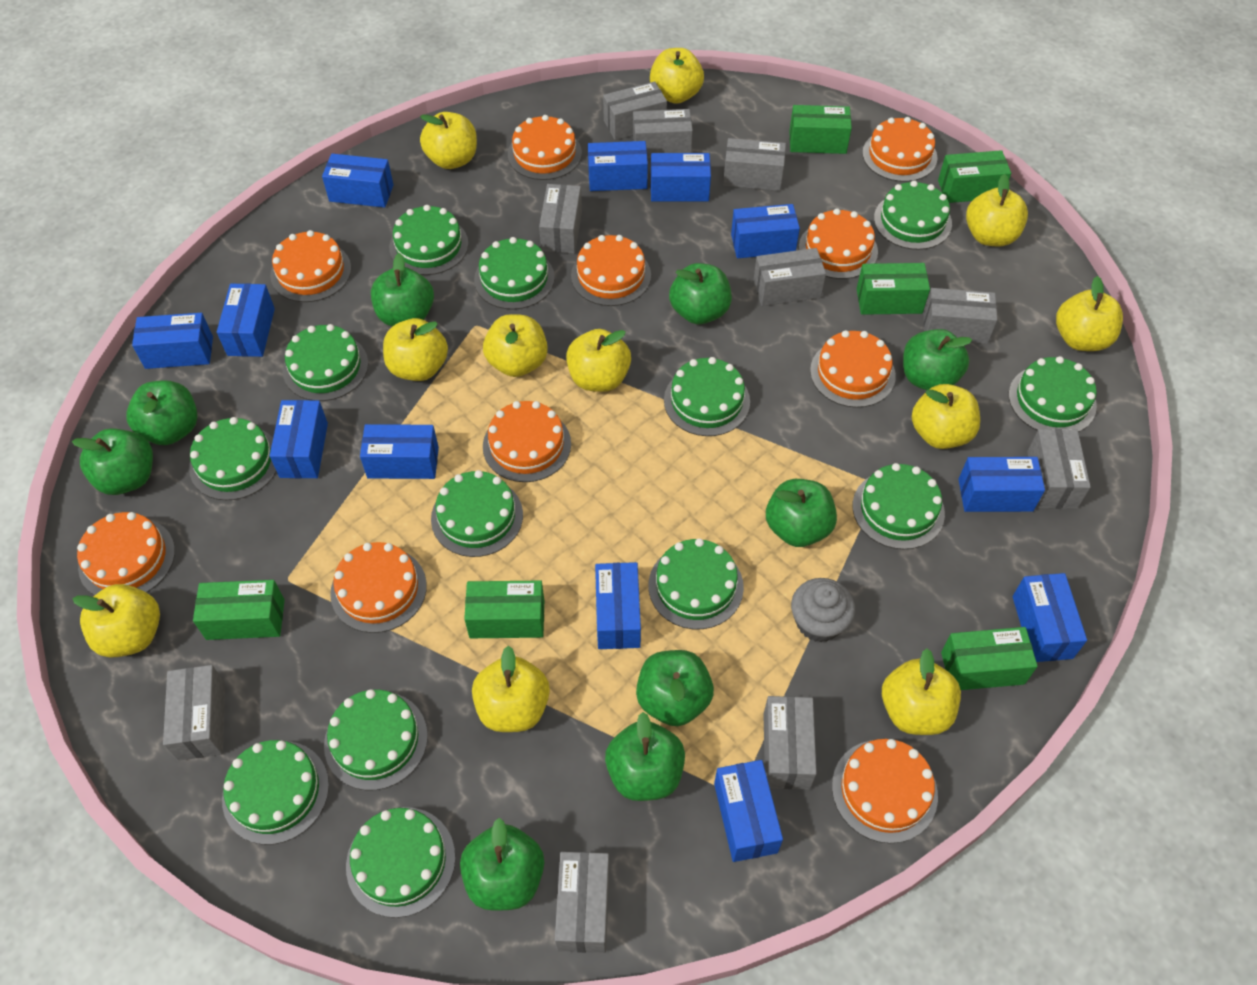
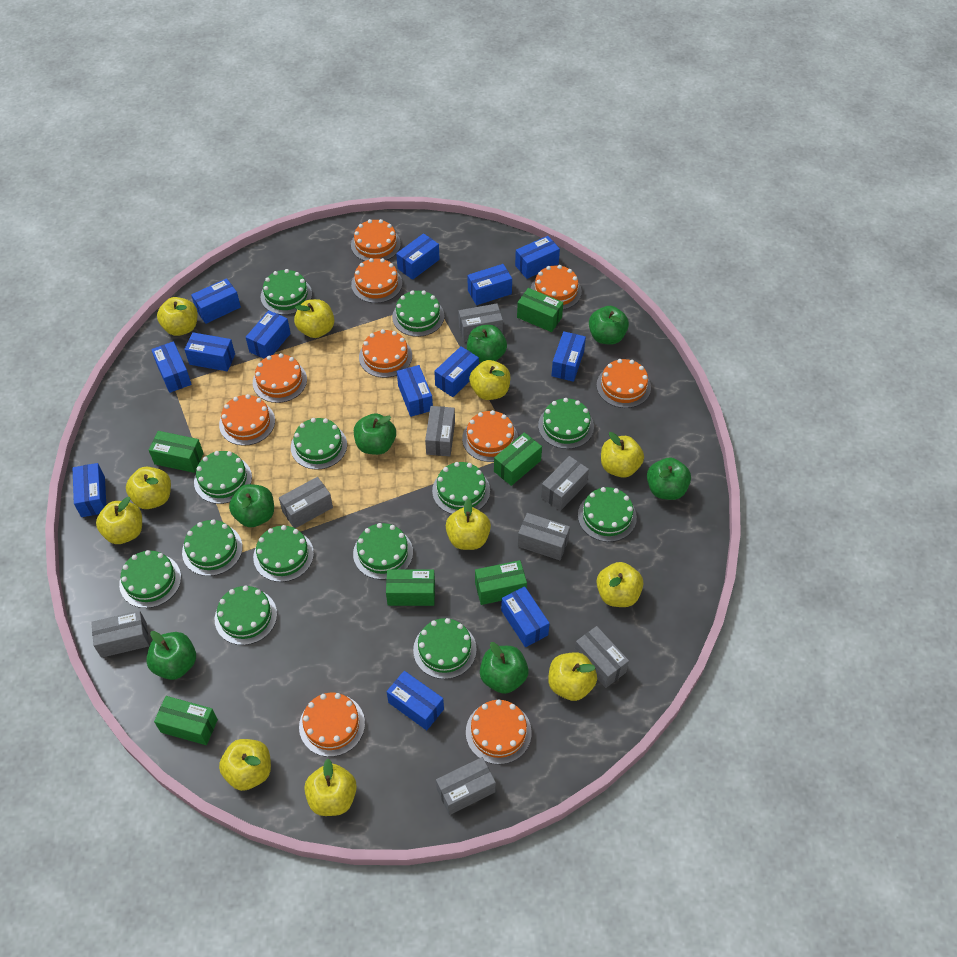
blue box: 12 -> 13
green apple: 9 -> 7
grey box: 10 -> 8
grey cupcake: 1 -> 0

